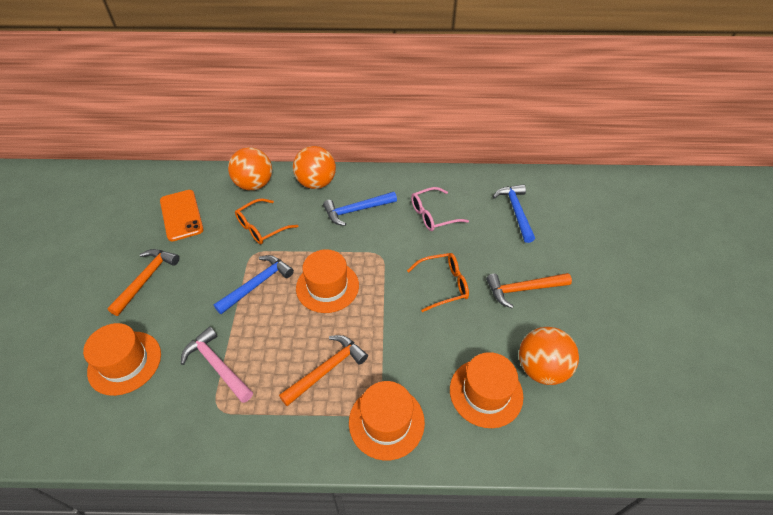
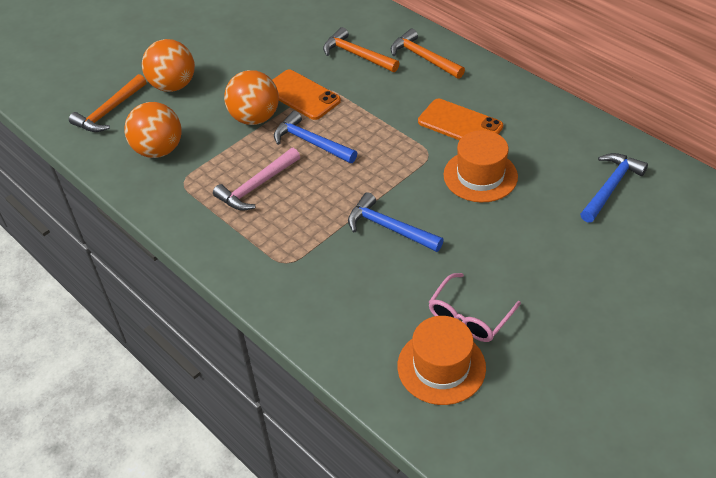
orange glasses: 2 -> 0
orange hat: 4 -> 2
orange phone: 1 -> 2

